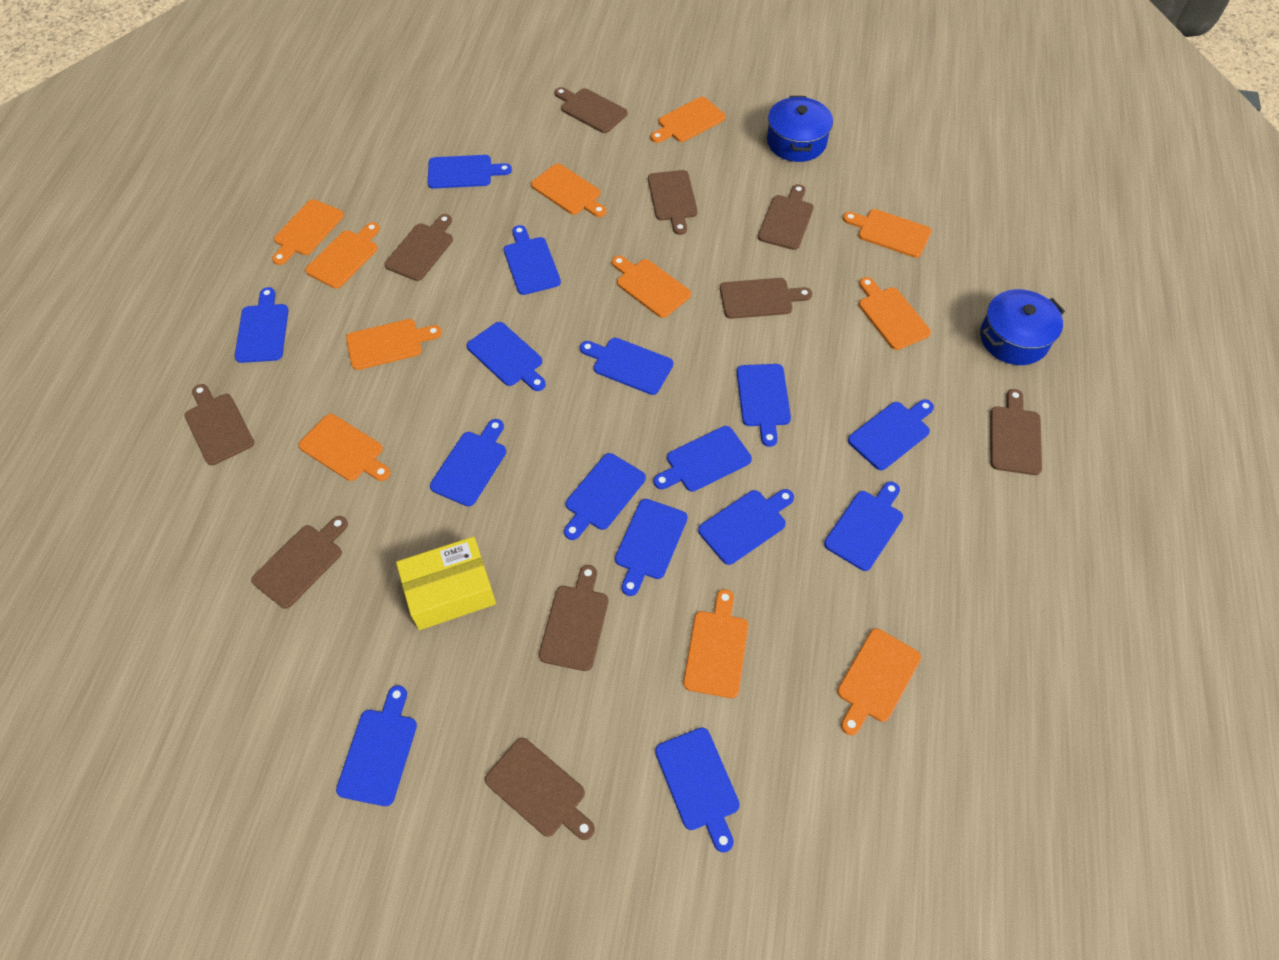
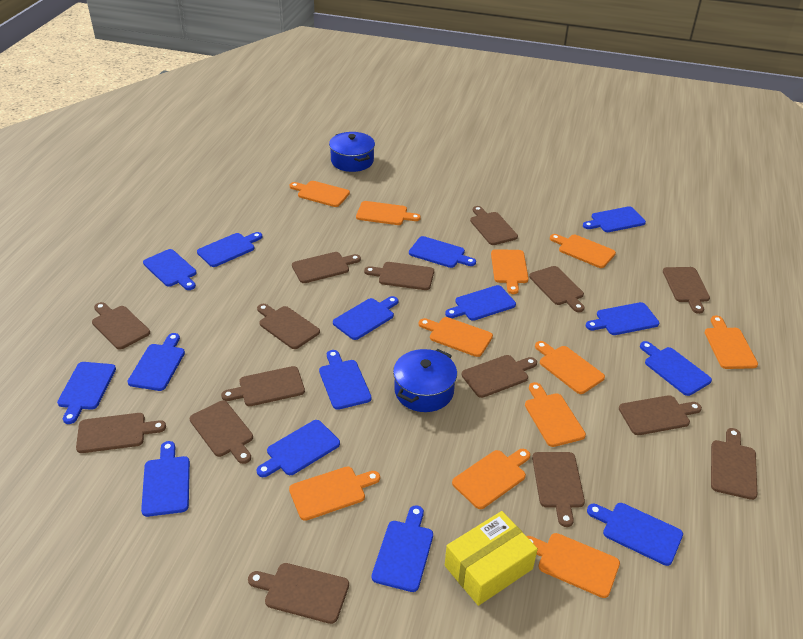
brown cutting board: 10 -> 15

